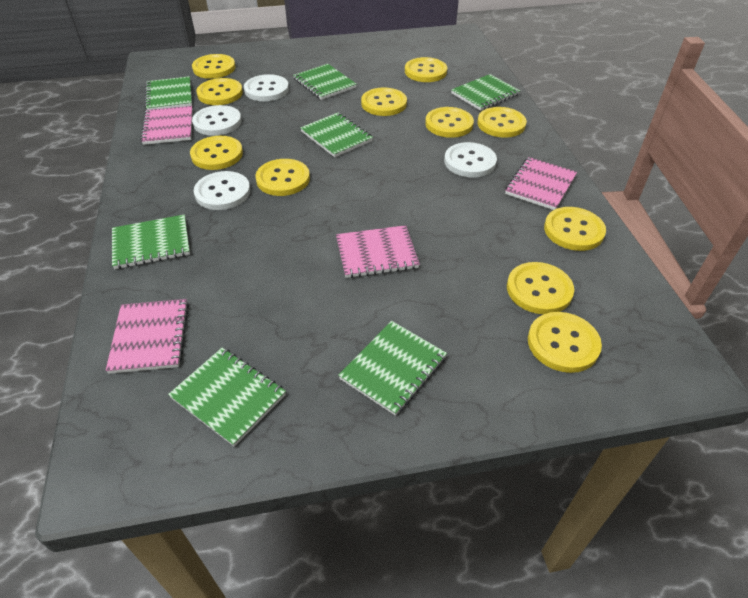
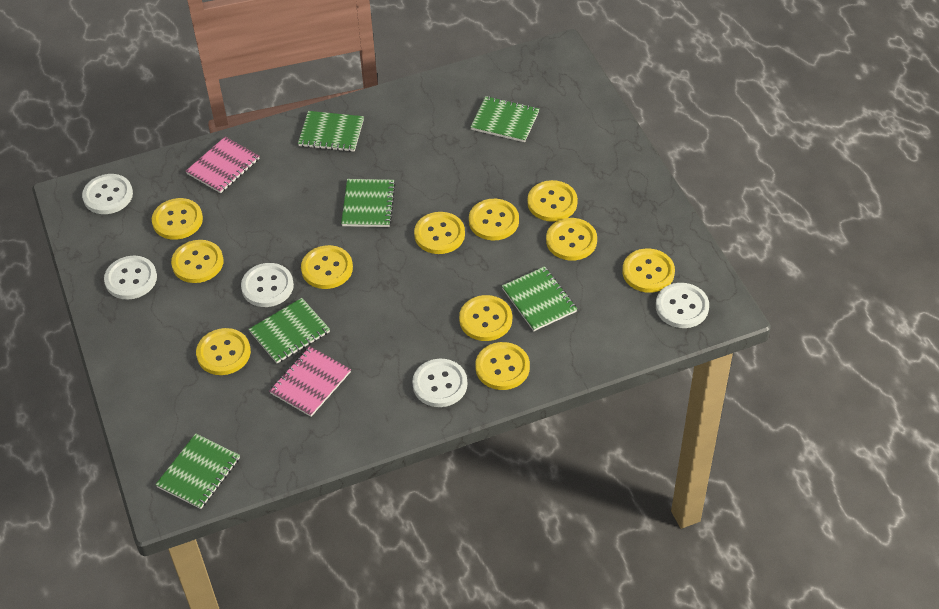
green notebook: 7 -> 6
pink notebook: 4 -> 2
white button: 4 -> 5

